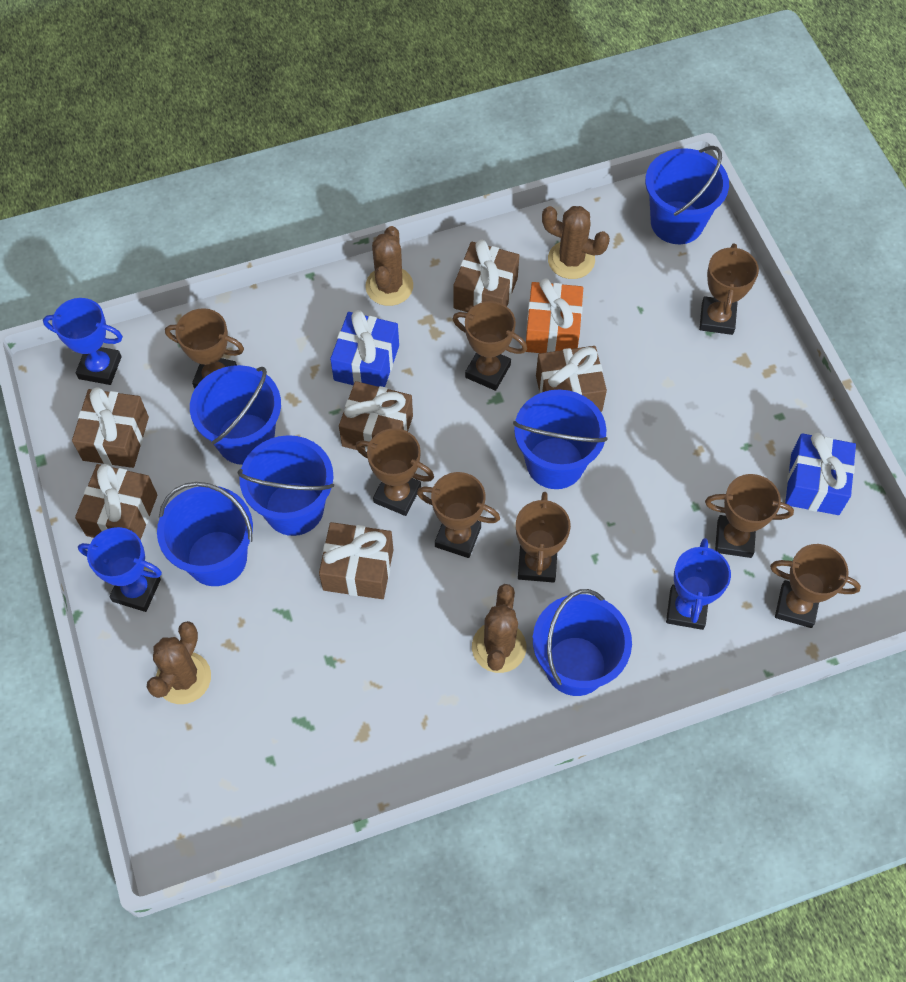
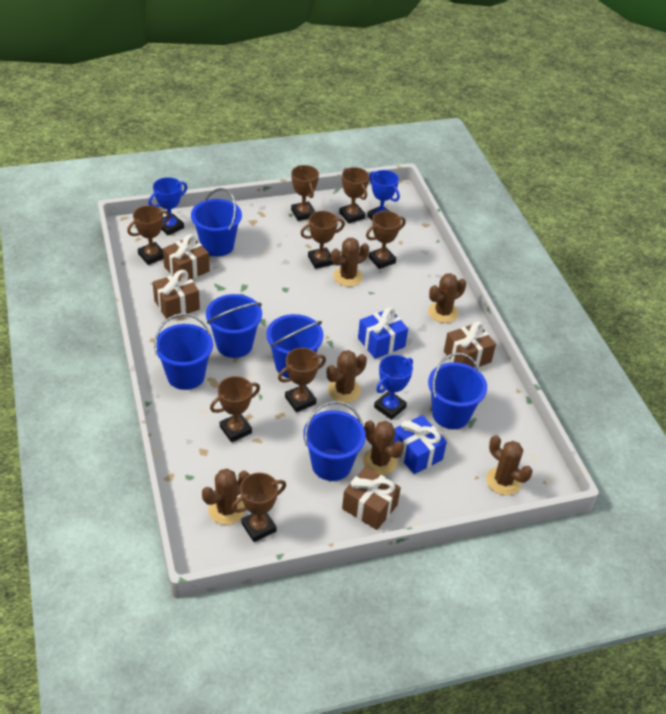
brown cactus: 4 -> 6
brown gift: 6 -> 4
orange gift: 1 -> 0

